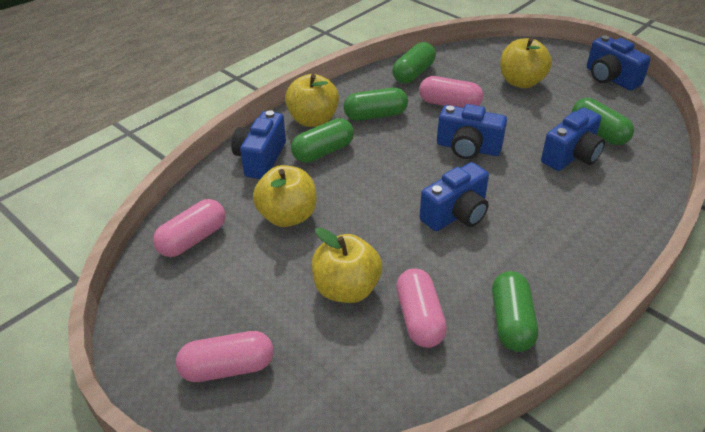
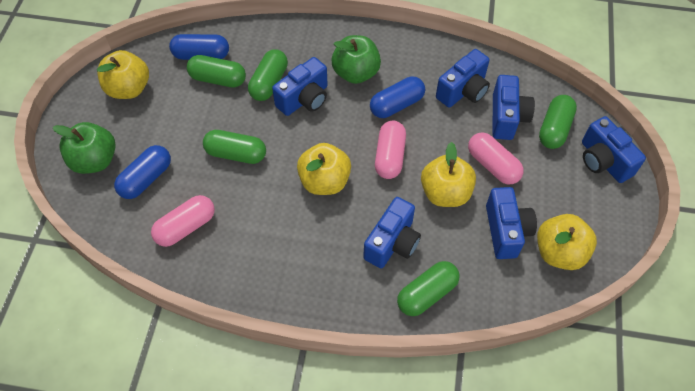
blue camera: 5 -> 6
blue capsule: 0 -> 3
green apple: 0 -> 2
pink capsule: 4 -> 3

